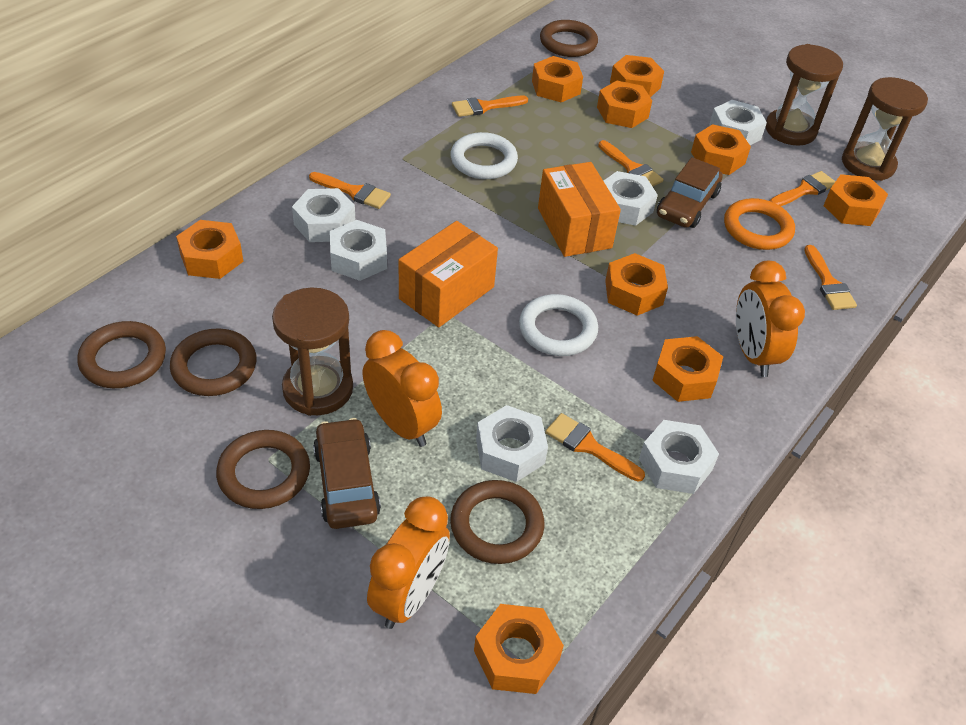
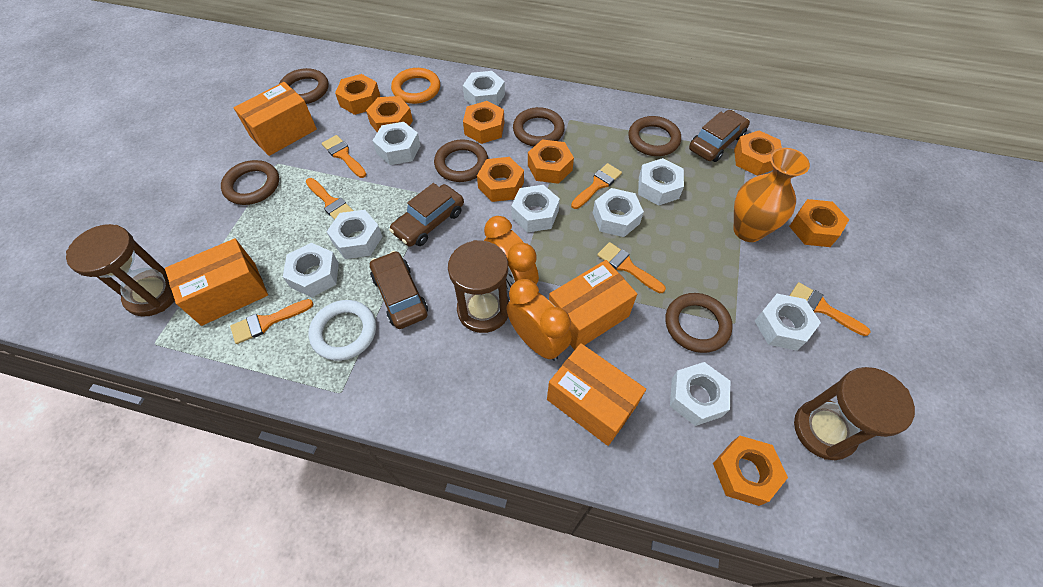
brown car: 2 -> 3
brown ring: 5 -> 6
orange box: 2 -> 4
orange clock: 3 -> 2
orange nut: 9 -> 8
orange vase: 0 -> 1
white nut: 6 -> 9
white ring: 2 -> 1

